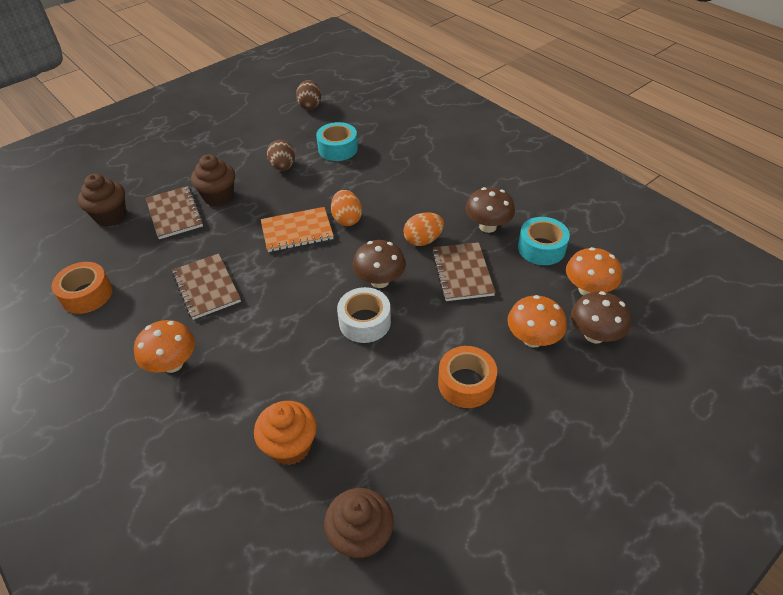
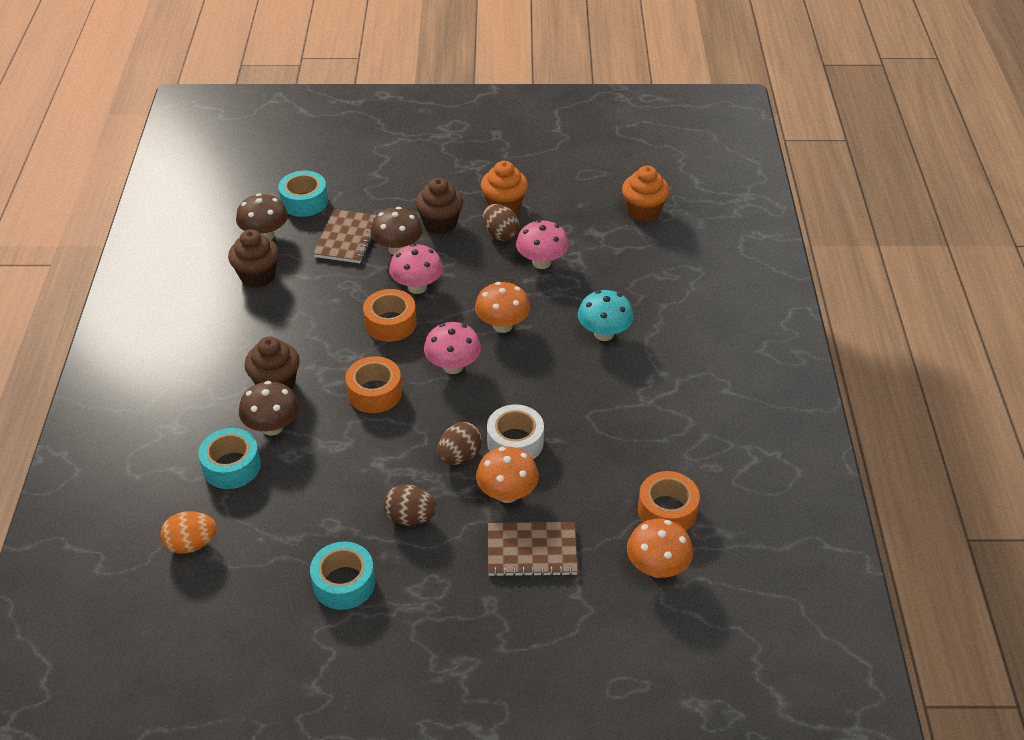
brown egg: 2 -> 3
brown notebook: 3 -> 2
orange cupcake: 1 -> 2
orange egg: 2 -> 1
orange notebook: 1 -> 0
orange tape: 2 -> 3
pink mushroom: 0 -> 3
turquoise mushroom: 0 -> 1
turquoise tape: 2 -> 3

